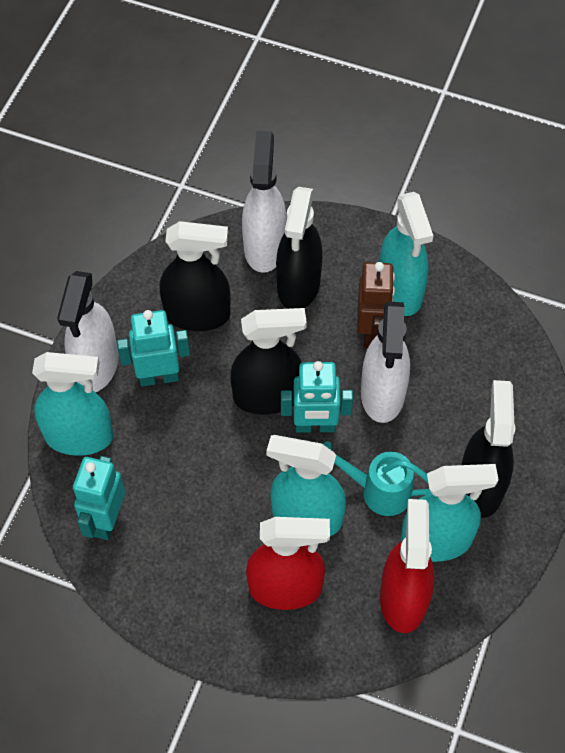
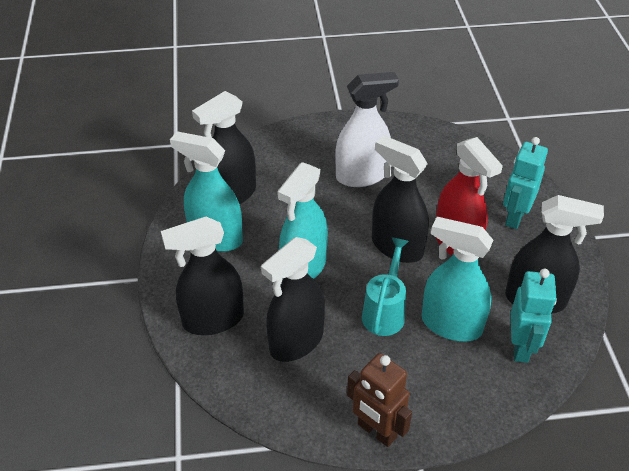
black spray bottle: 4 -> 5
red spray bottle: 2 -> 1
turquoise robot: 3 -> 2
turquoise spray bottle: 4 -> 3
white spray bottle: 3 -> 1

